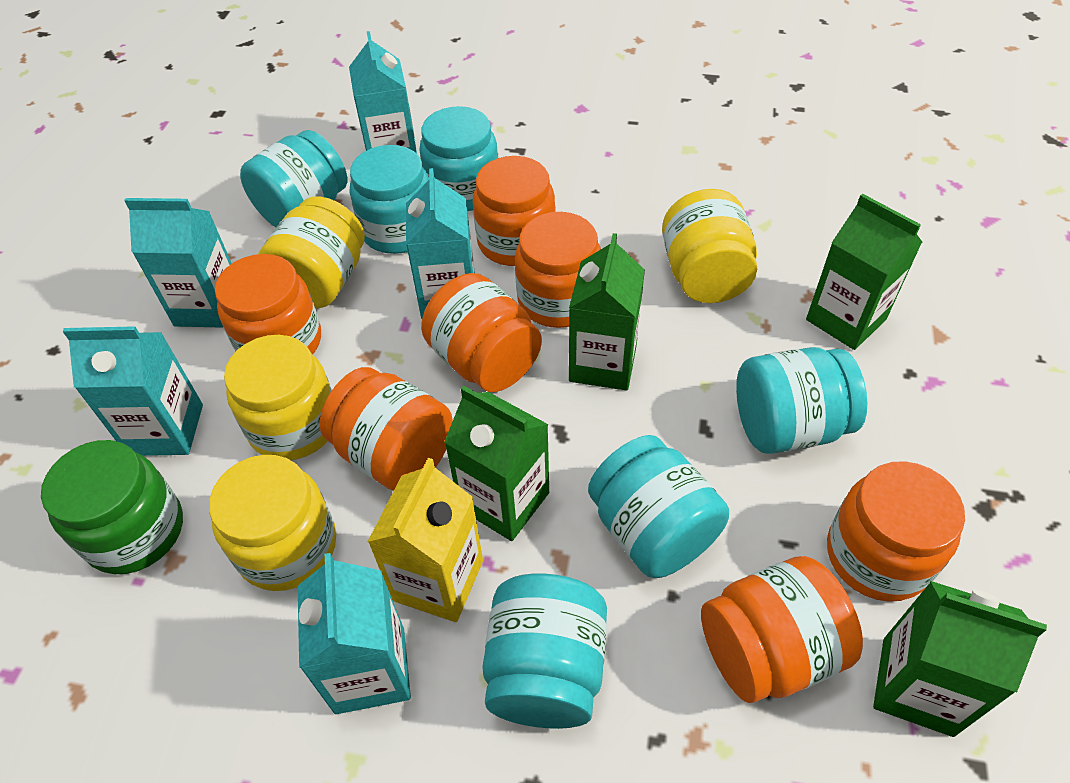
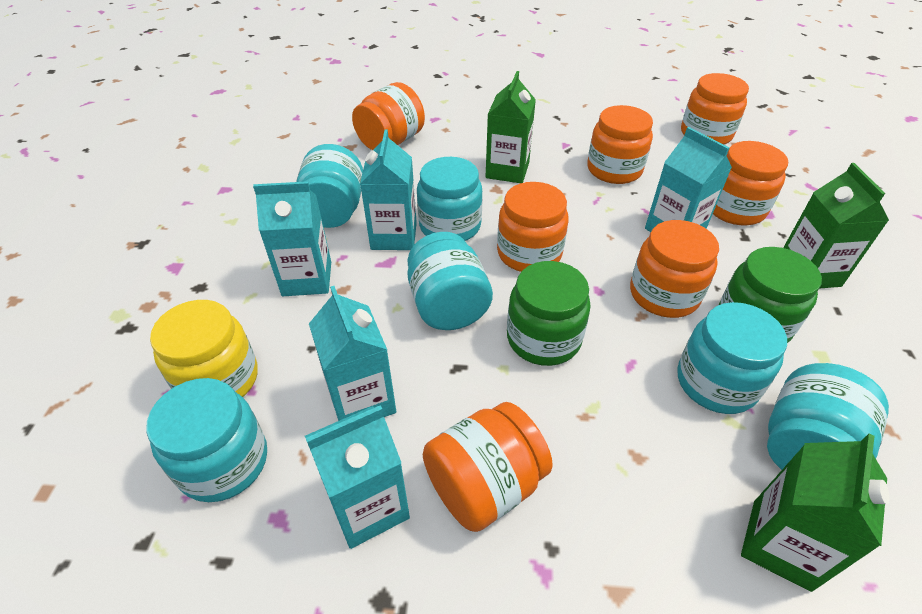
green carton: 4 -> 3
green jar: 1 -> 2
yellow carton: 1 -> 0
yellow jar: 4 -> 1

